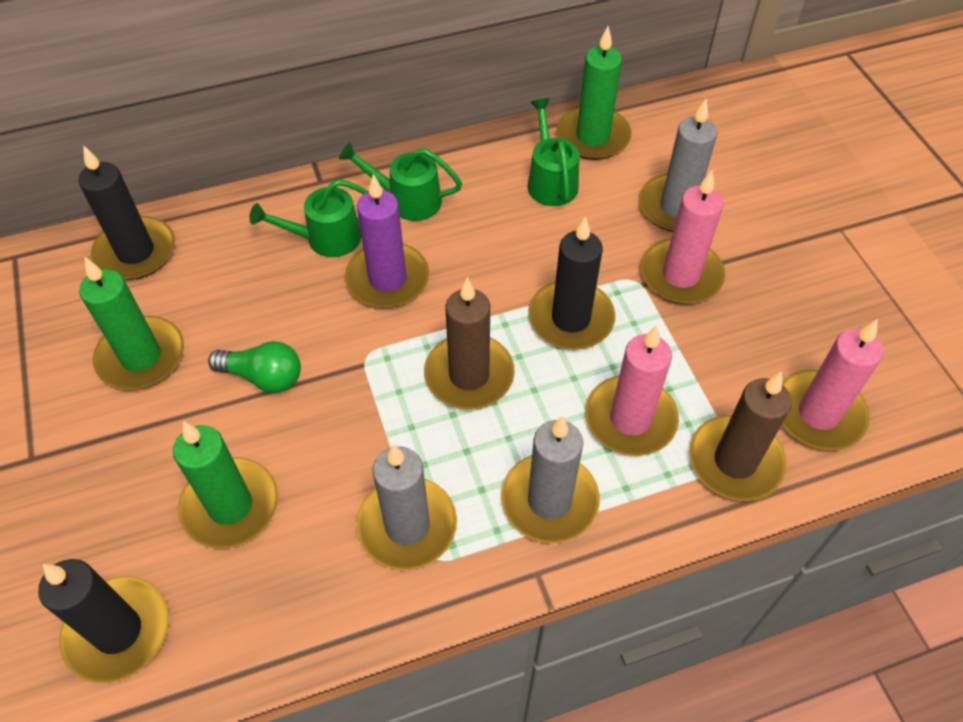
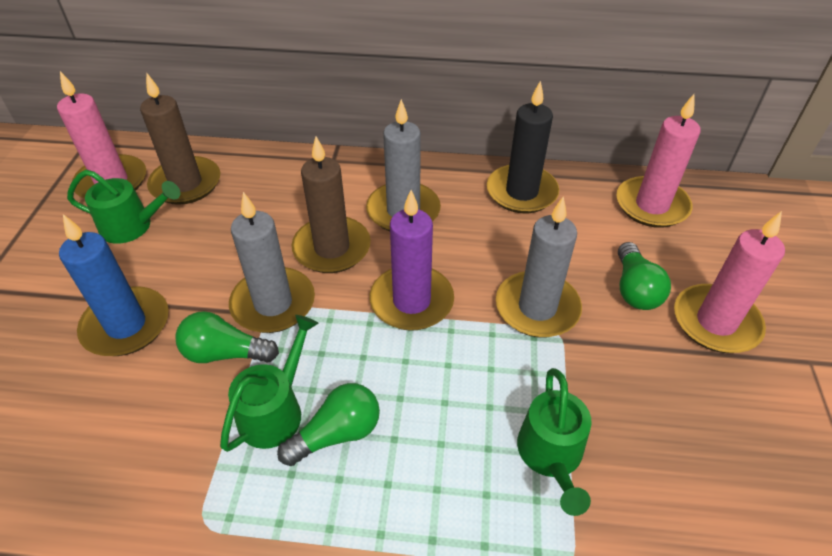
black candle: 3 -> 1
blue candle: 0 -> 1
green candle: 3 -> 0
green light bulb: 1 -> 3

